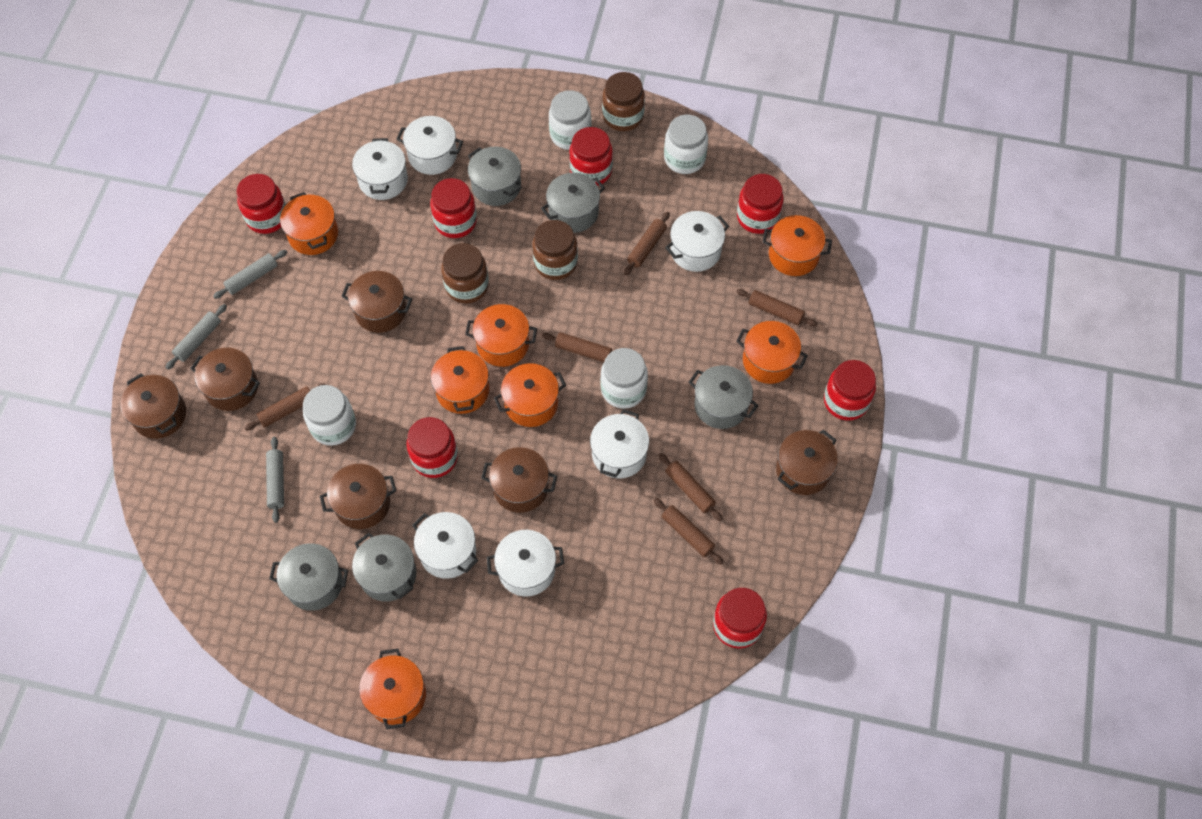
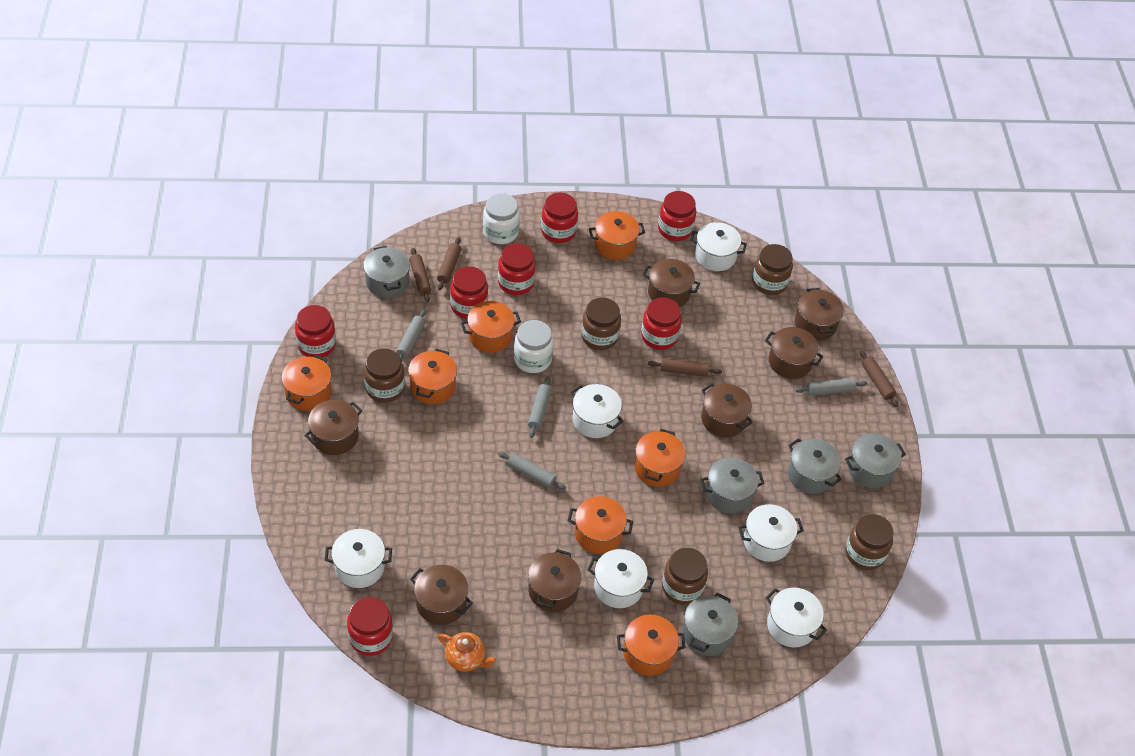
brown jar: 3 -> 5
brown pot: 6 -> 7
brown rolling pin: 6 -> 4
grey rolling pin: 3 -> 4
orange teapot: 0 -> 1
white jar: 4 -> 2

